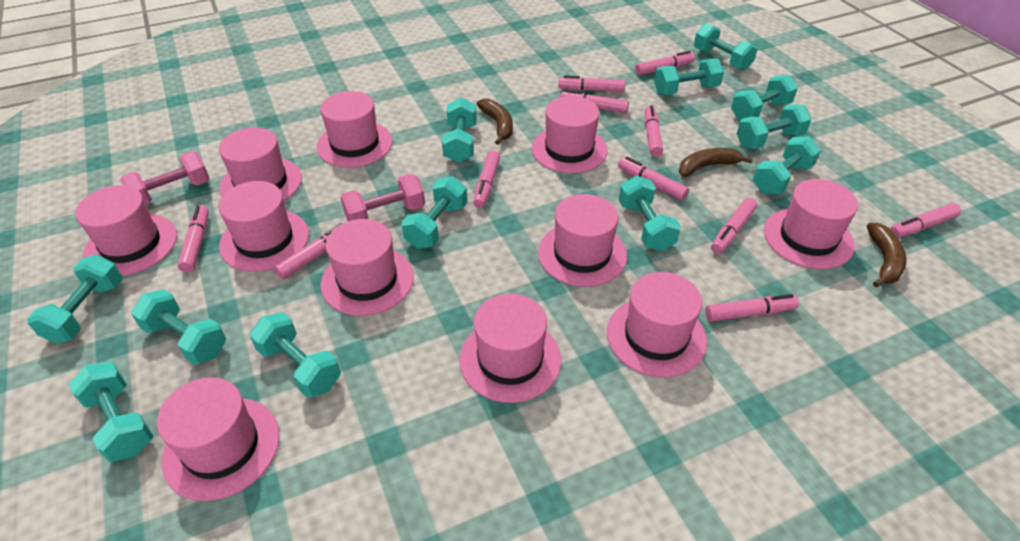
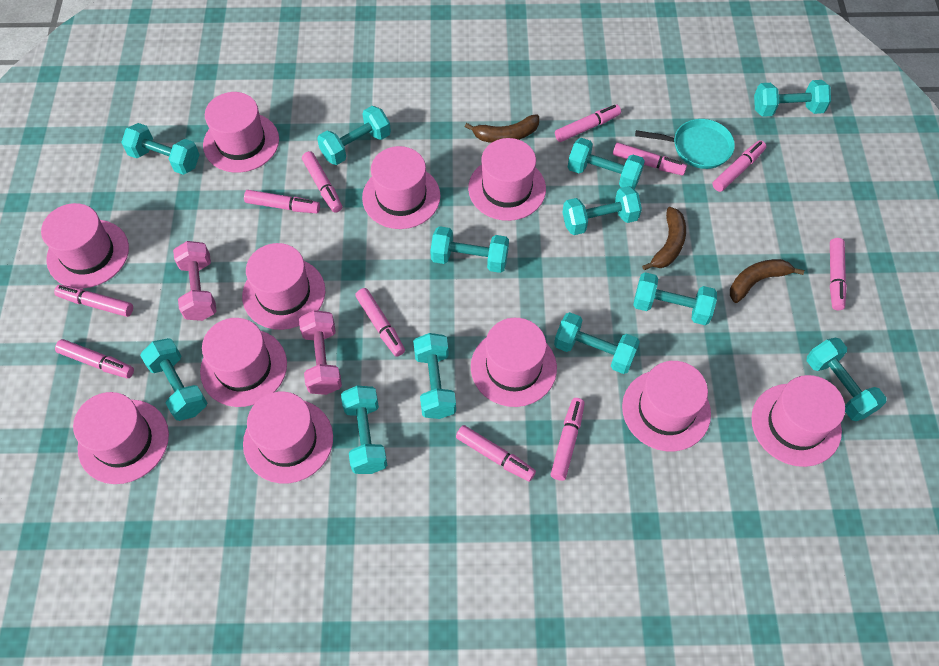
turquoise pan: 0 -> 1

